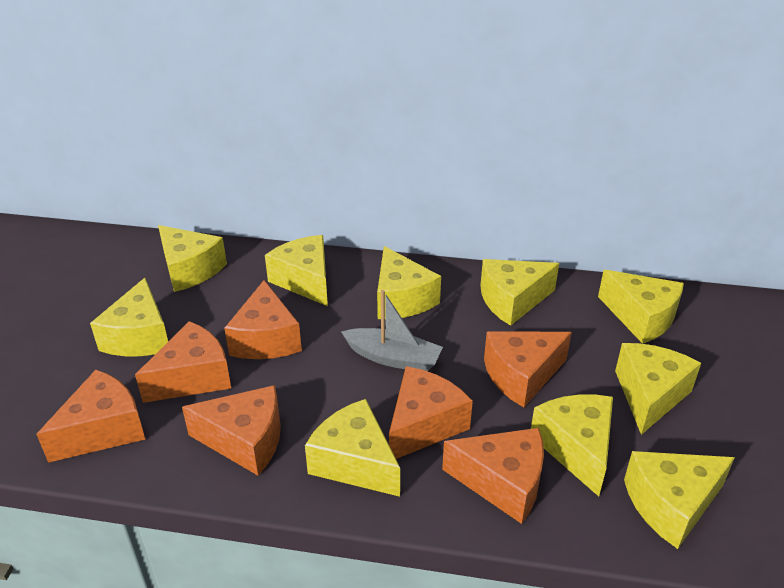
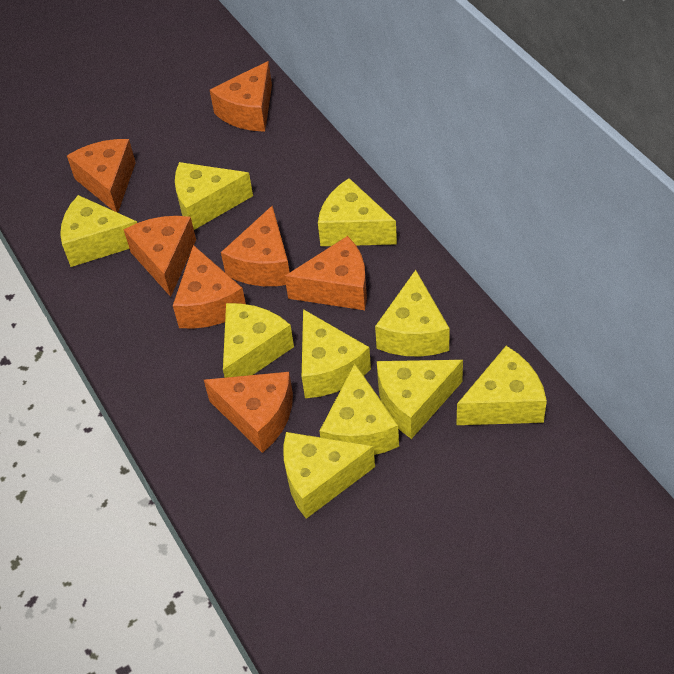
grey boat: 1 -> 0

